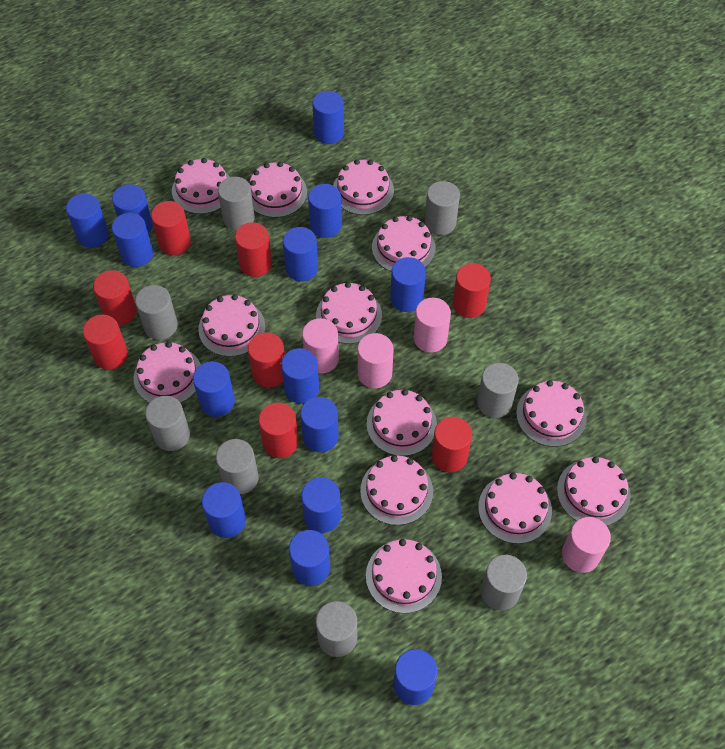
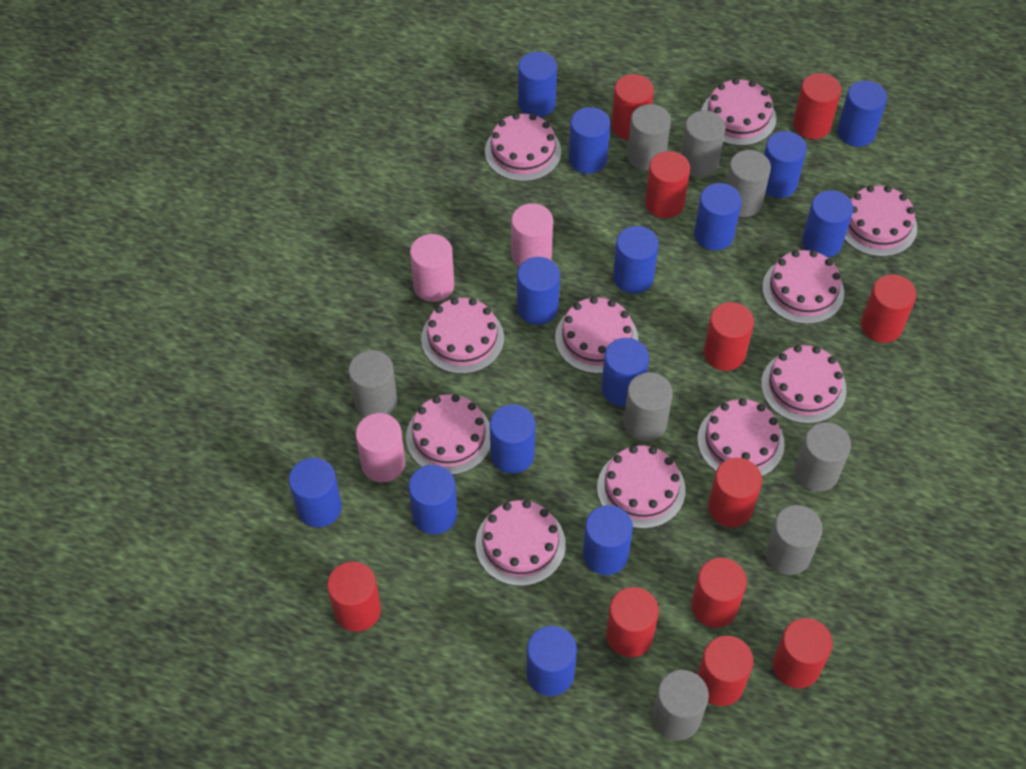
pink cake: 13 -> 11
pink cylinder: 4 -> 3
red cylinder: 8 -> 11

